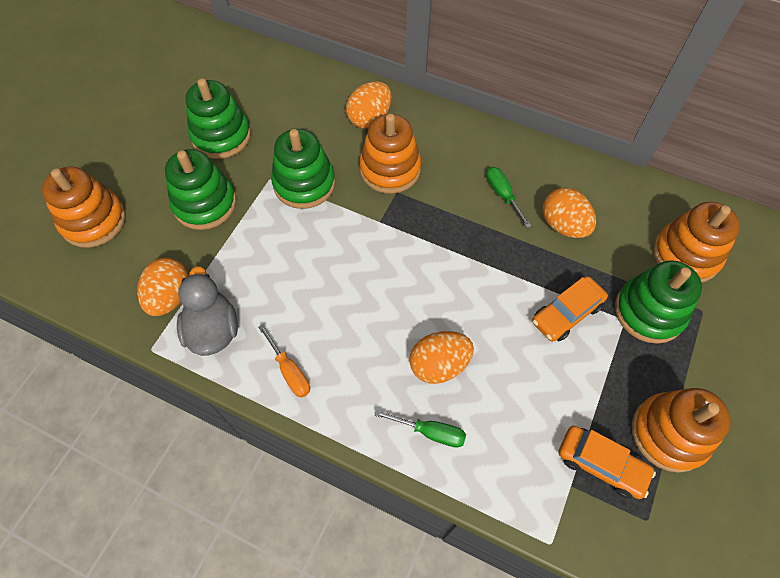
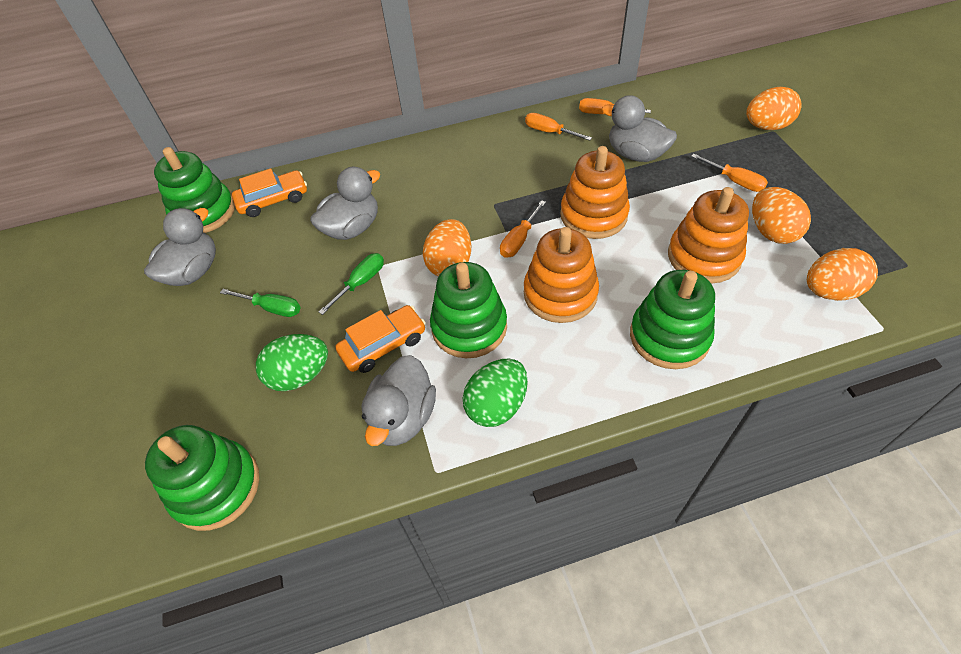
green egg: 0 -> 2
grey duck: 1 -> 4
orange screwdriver: 1 -> 4
orange stacking toy: 4 -> 3

